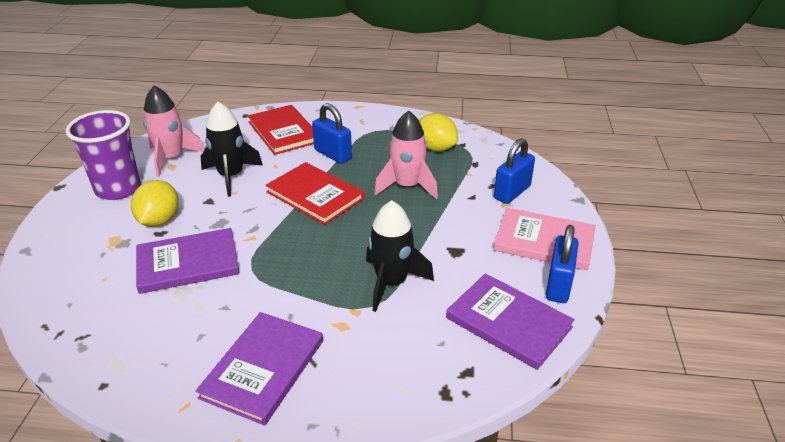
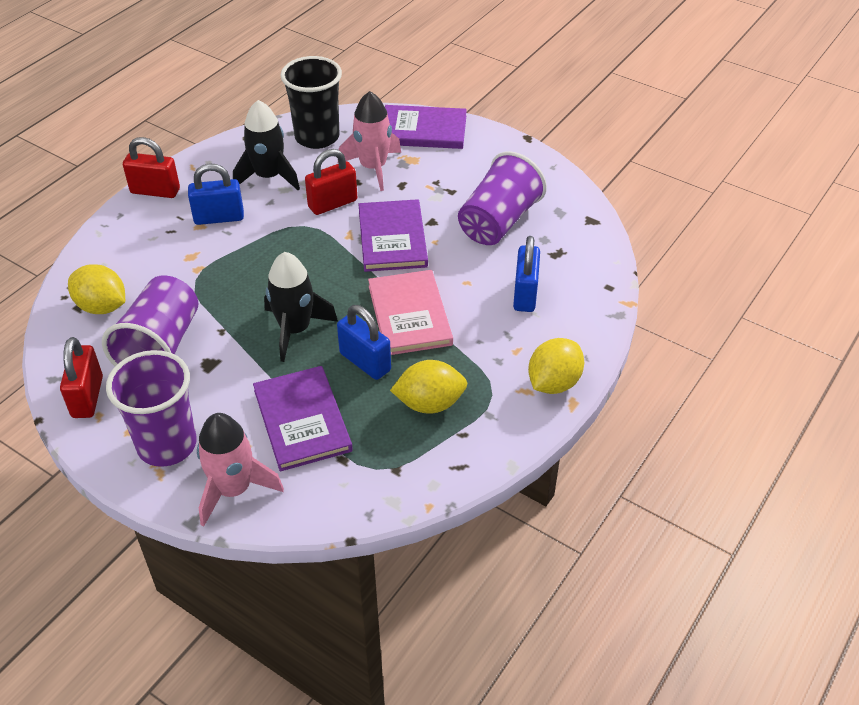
black cup: 0 -> 1
purple cup: 1 -> 3
red book: 2 -> 0
red padlock: 0 -> 3
yellow lemon: 2 -> 3

